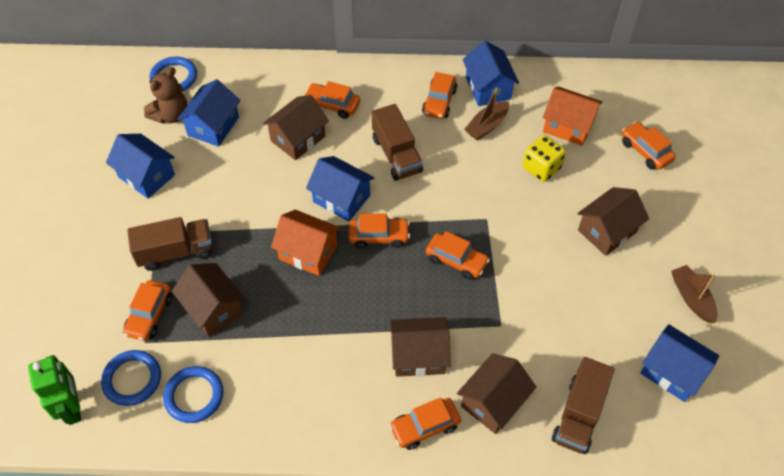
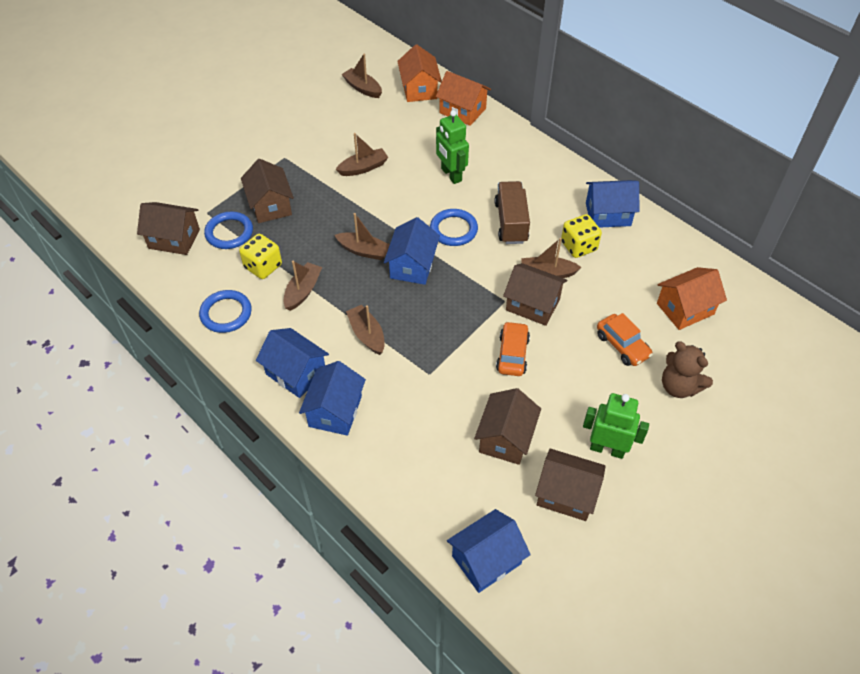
brown boat: 2 -> 6
brown truck: 3 -> 1
green robot: 1 -> 2
orange car: 7 -> 2
orange house: 2 -> 3
yellow dice: 1 -> 2

